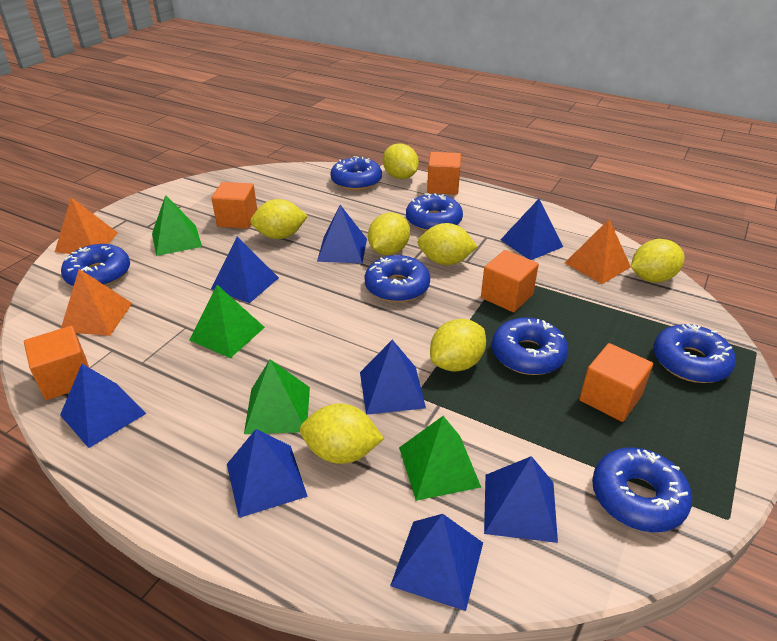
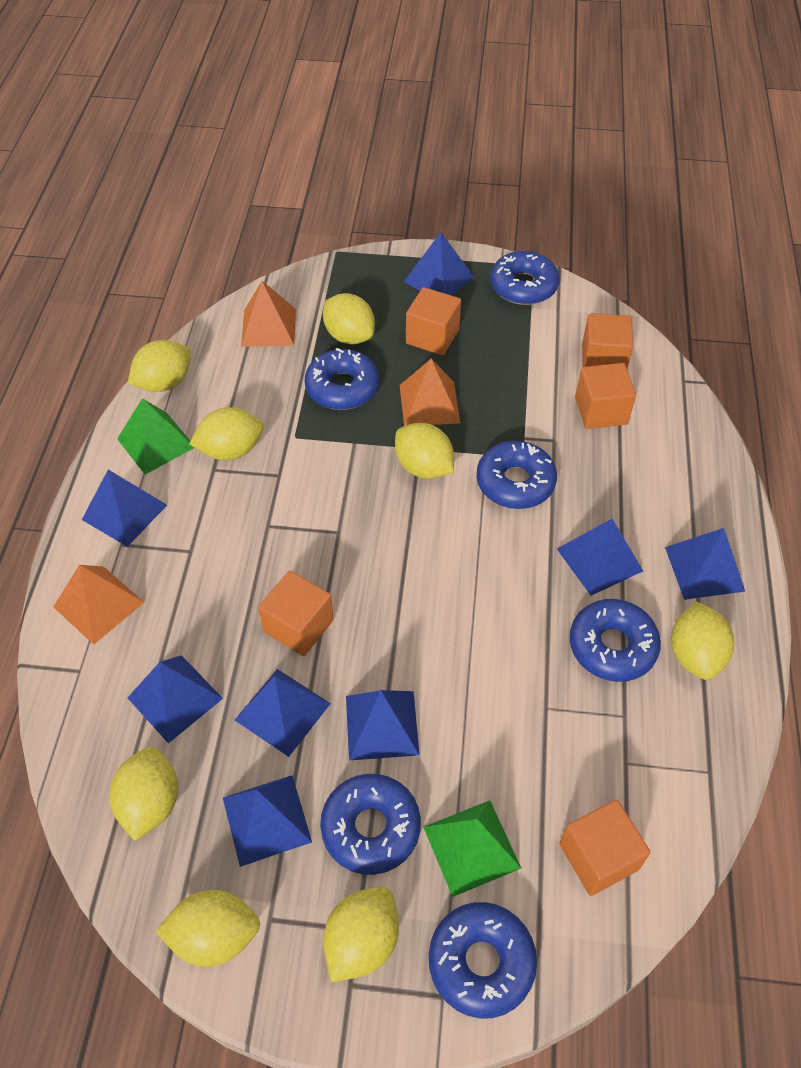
blue donut: 7 -> 6
green pyramid: 4 -> 2
yellow lemon: 7 -> 8

